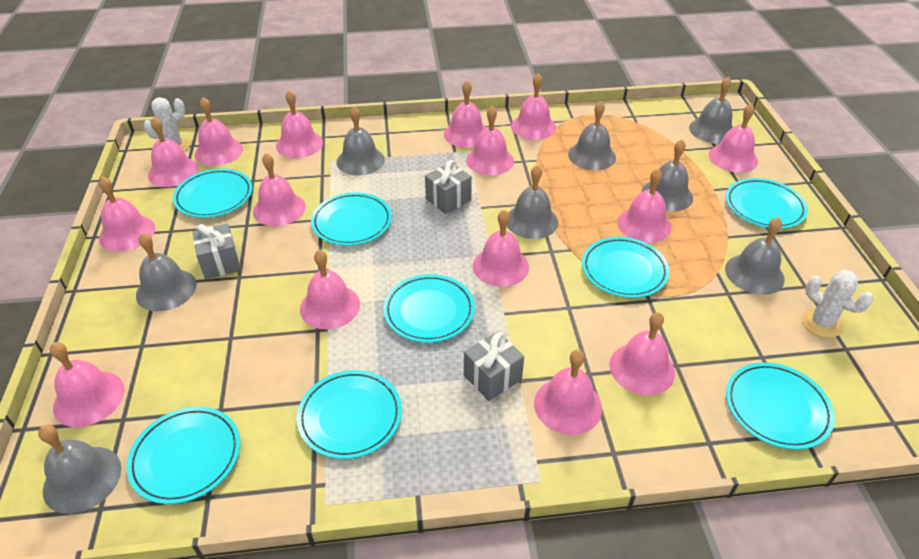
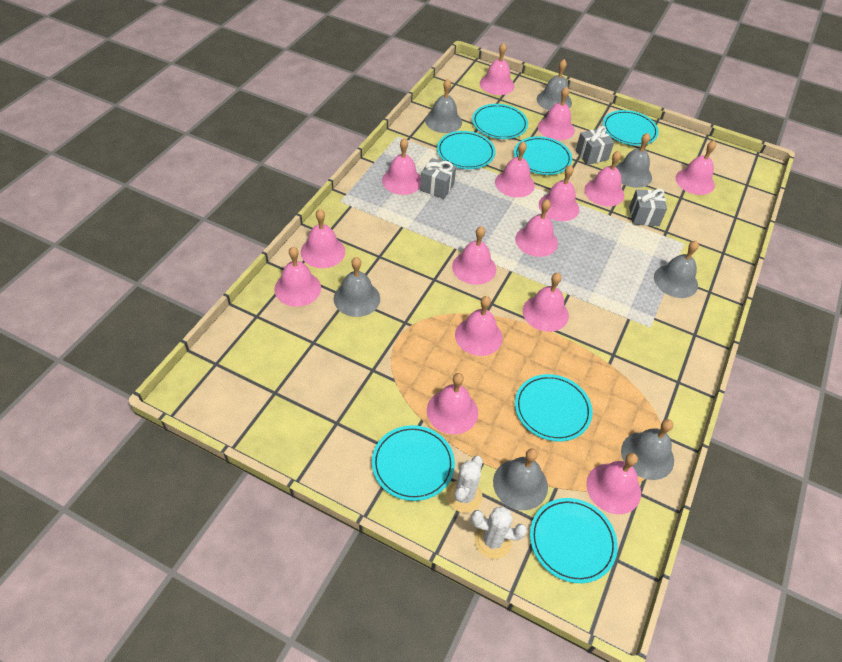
grey bell: 8 -> 7
turquoise plate: 8 -> 7

